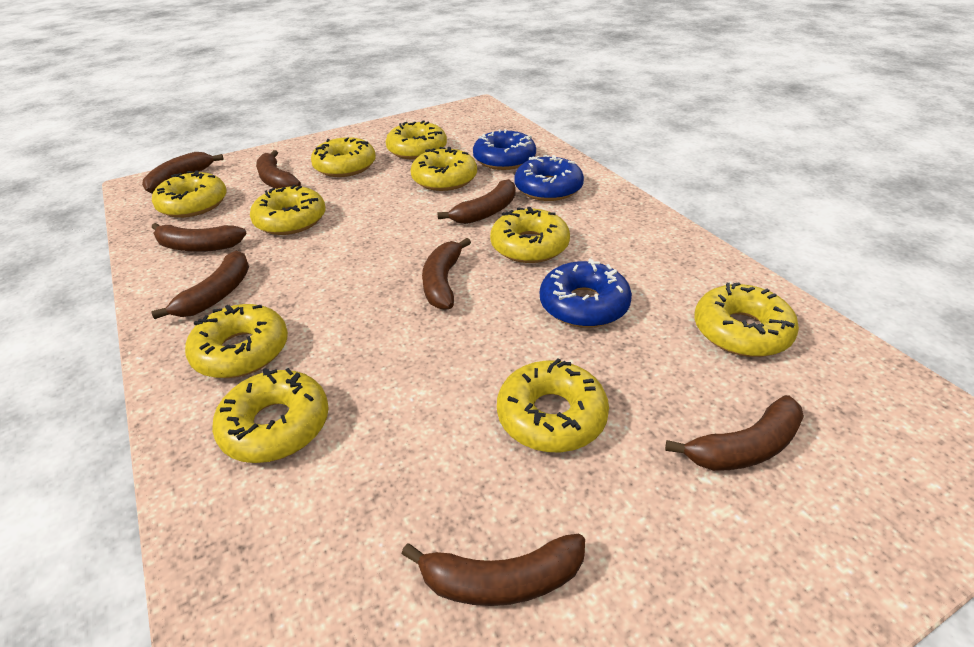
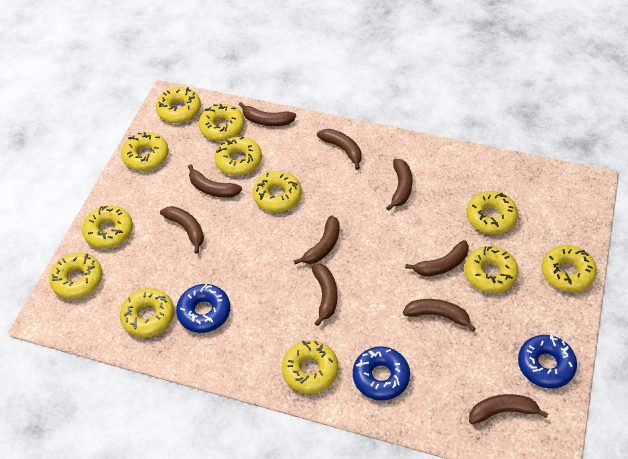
brown banana: 8 -> 10
yellow donut: 10 -> 12

